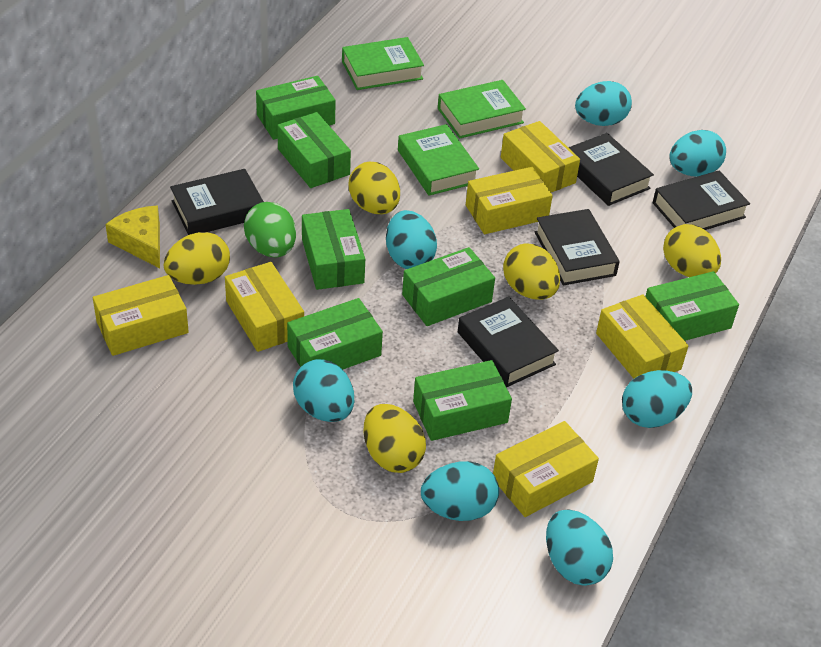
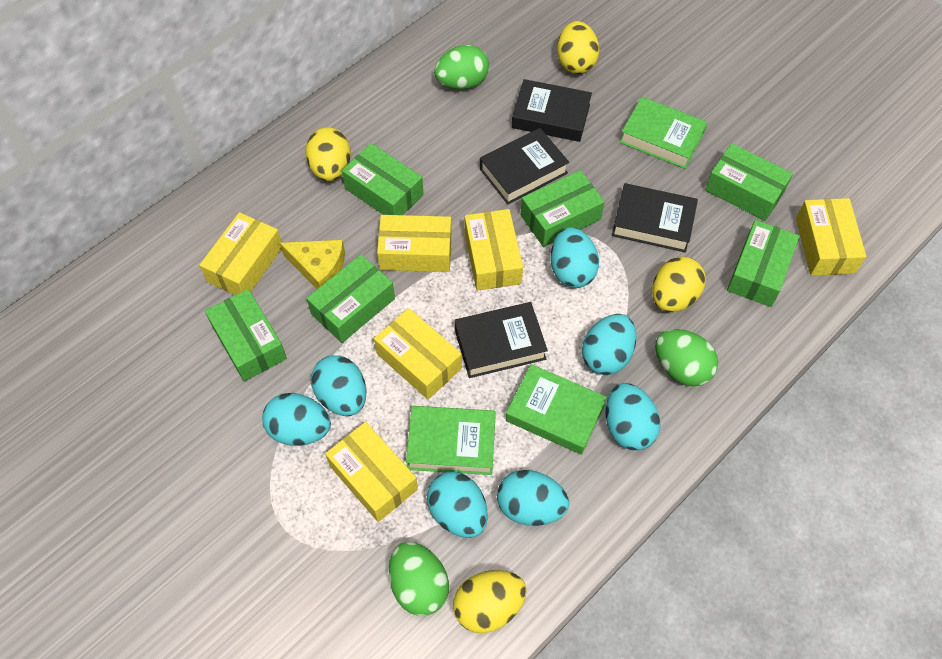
black book: 5 -> 4
green box: 7 -> 6
green egg: 1 -> 3
yellow egg: 5 -> 4

